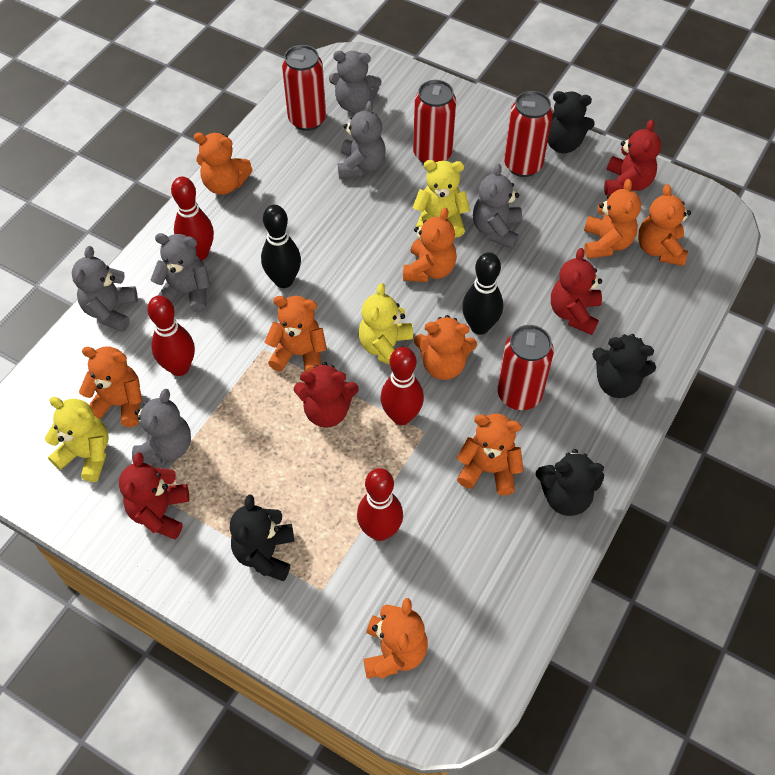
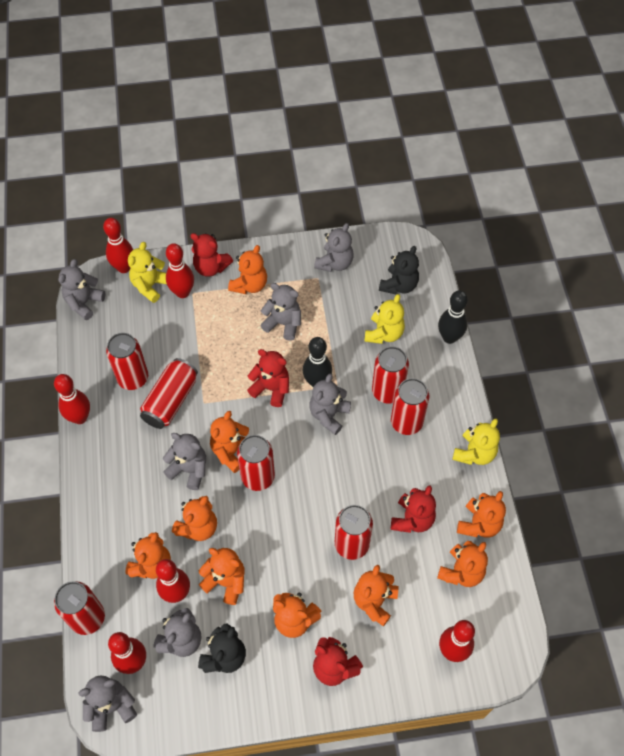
black teddy bear: 4 -> 2
grey teddy bear: 6 -> 7
red bowling pin: 4 -> 6
red can: 4 -> 7

